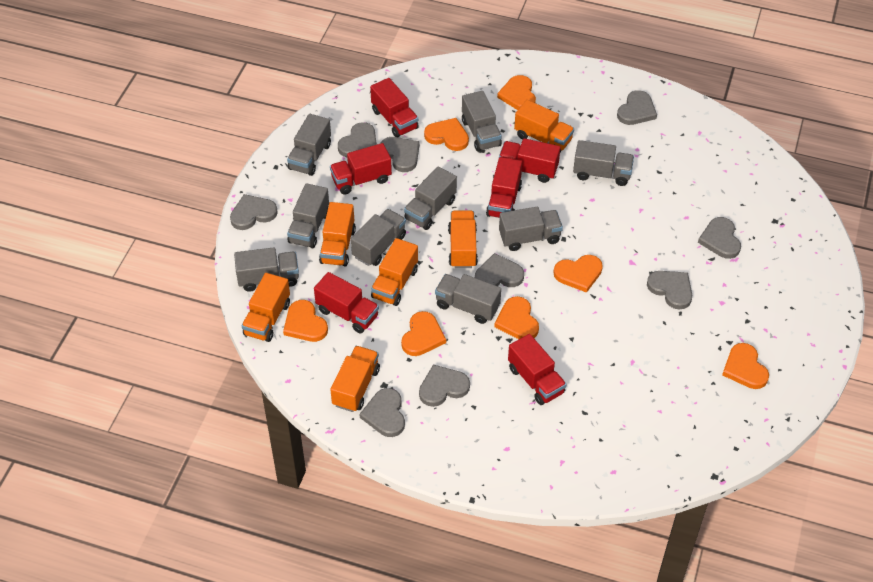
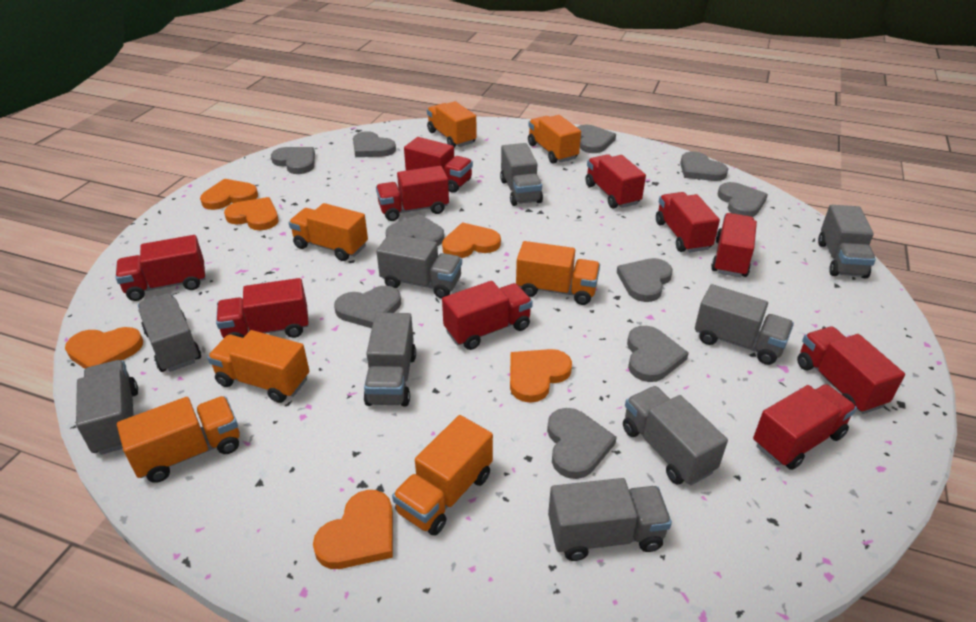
grey heart: 9 -> 10
orange heart: 7 -> 6
orange truck: 6 -> 7
red truck: 6 -> 10

